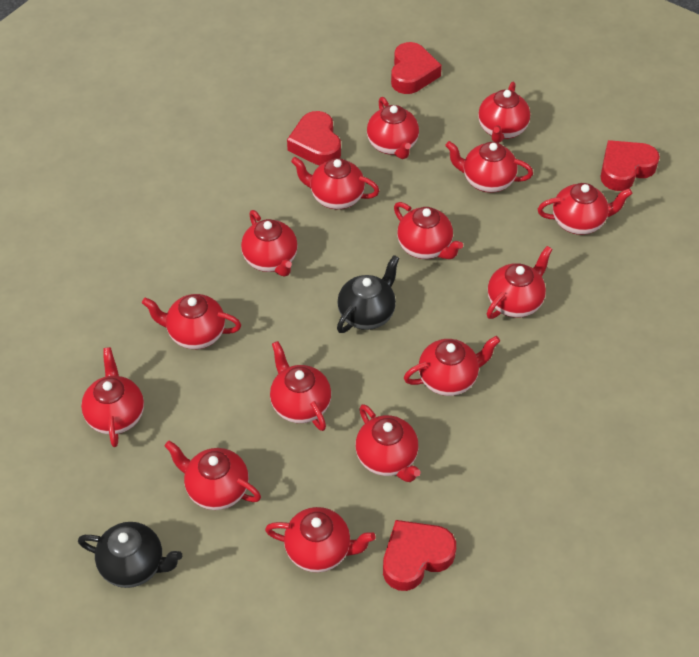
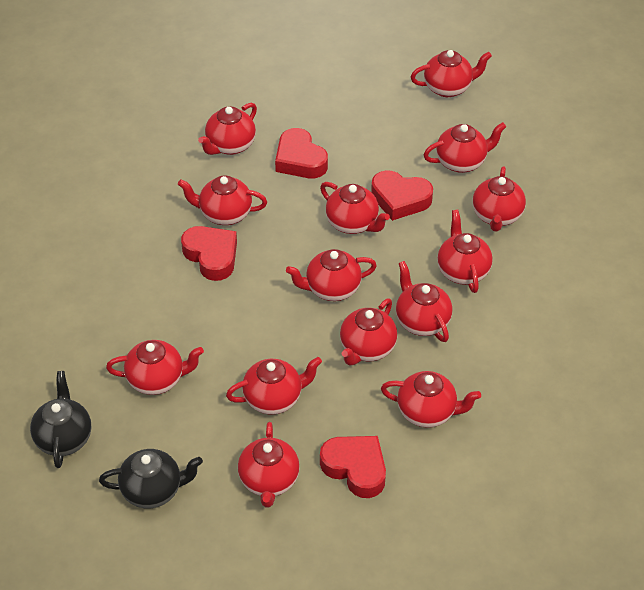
red teapot: 15 -> 14

